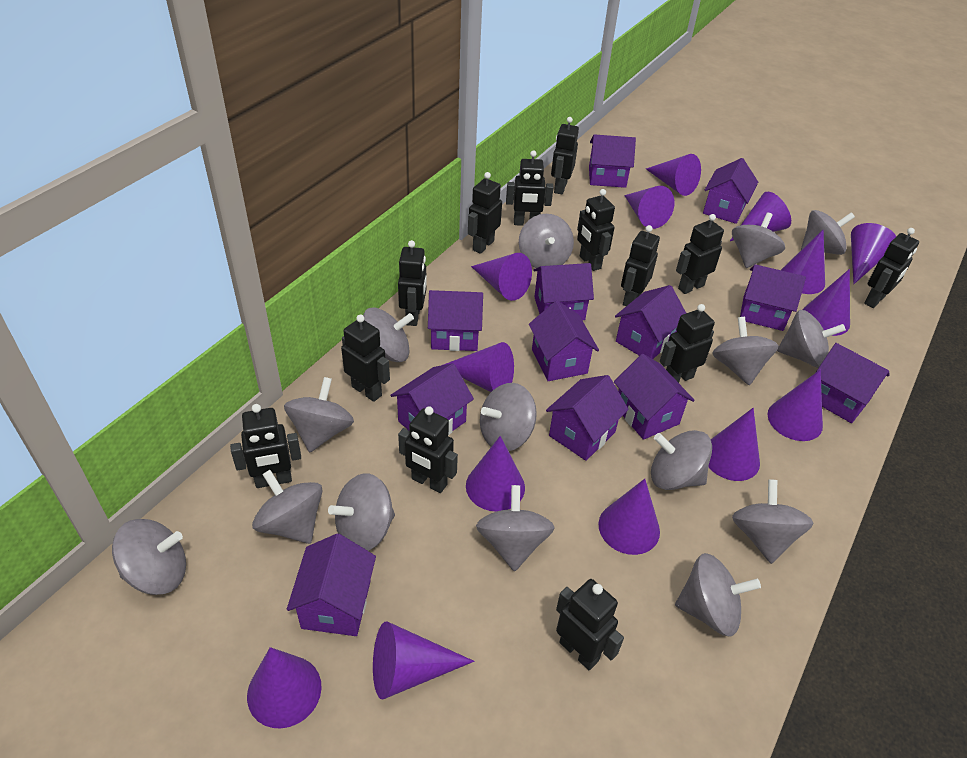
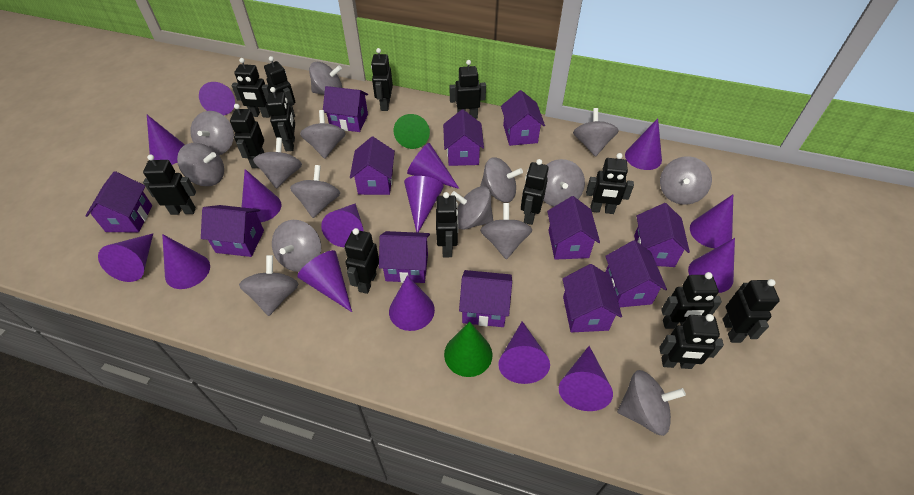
black robot: 13 -> 14
green cone: 0 -> 2
purple cone: 14 -> 15

